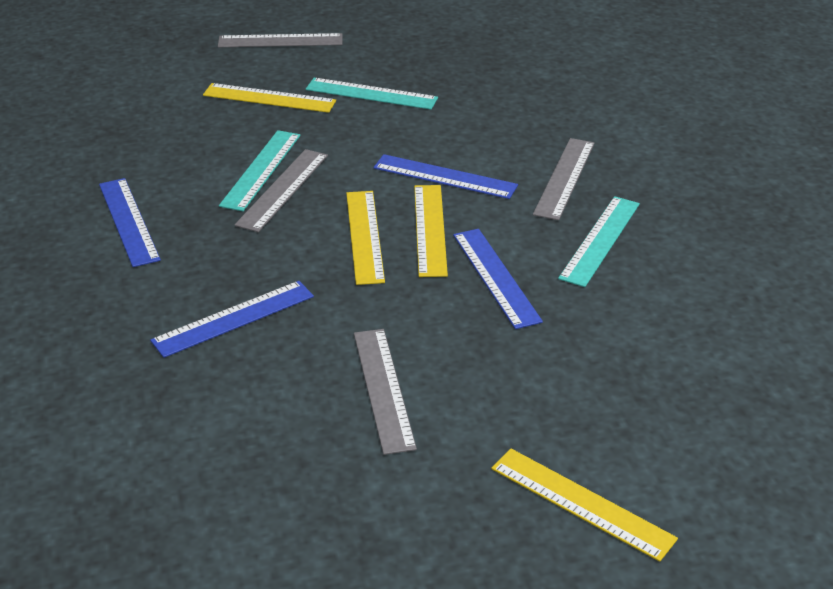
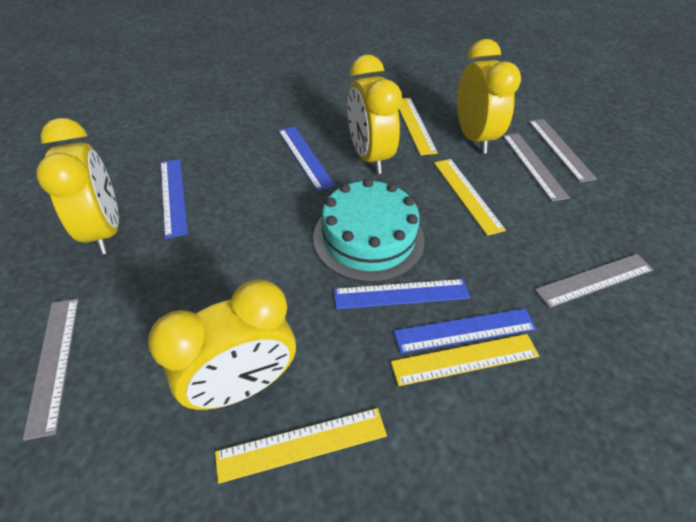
turquoise cake: 0 -> 1
turquoise ruler: 3 -> 0
yellow clock: 0 -> 4

